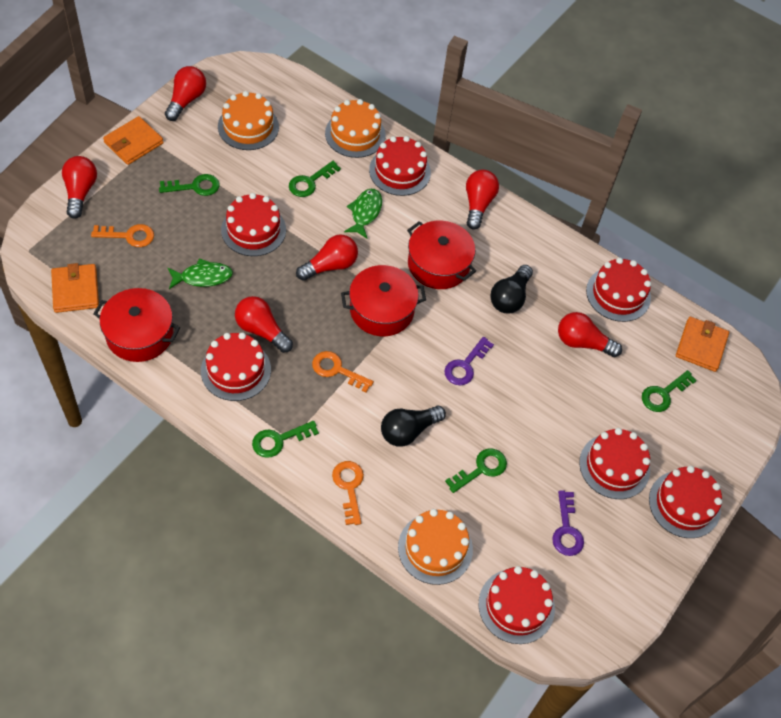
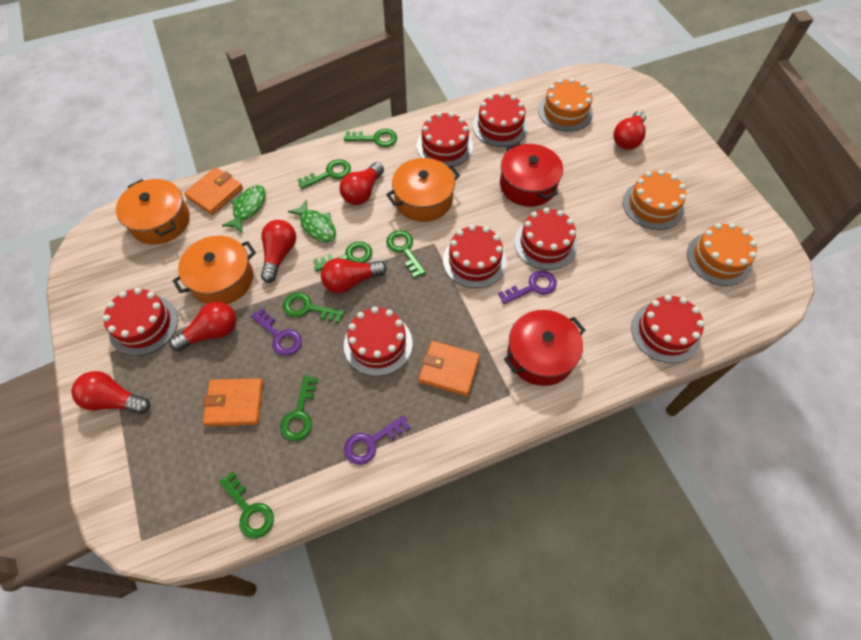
black light bulb: 2 -> 0
green key: 5 -> 7
orange key: 3 -> 0
orange pot: 0 -> 3
purple key: 2 -> 3
red pot: 3 -> 2

